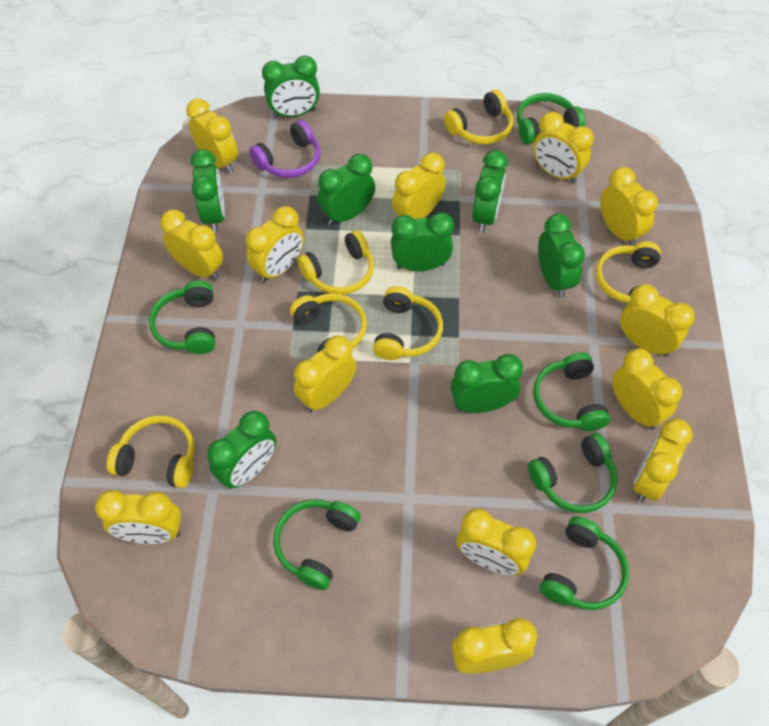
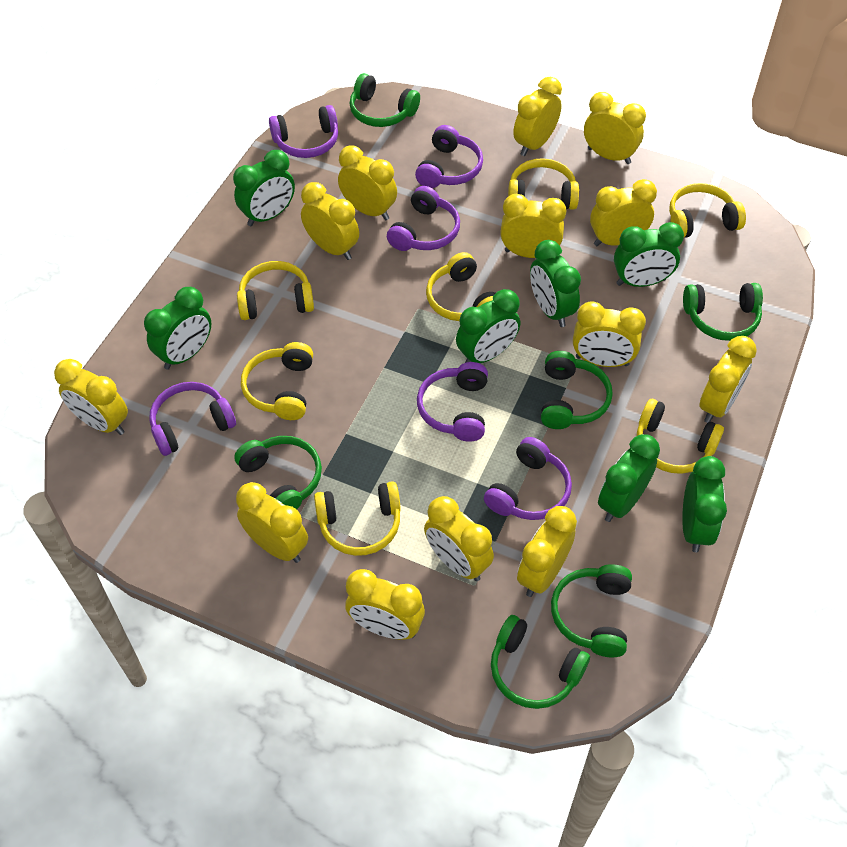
green clock: 8 -> 7
purple headphones: 1 -> 6
yellow headphones: 6 -> 7

